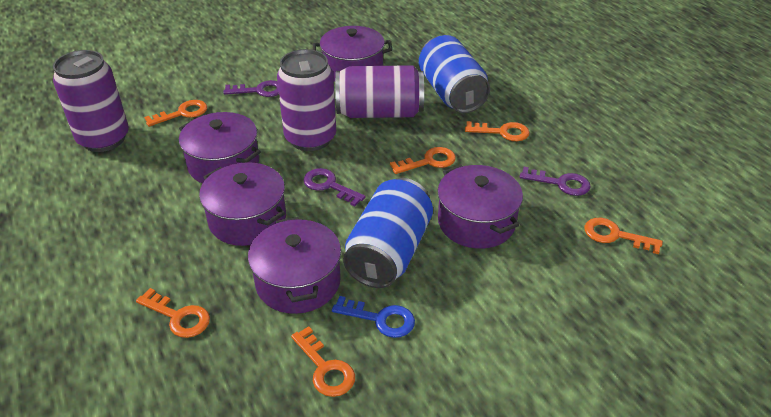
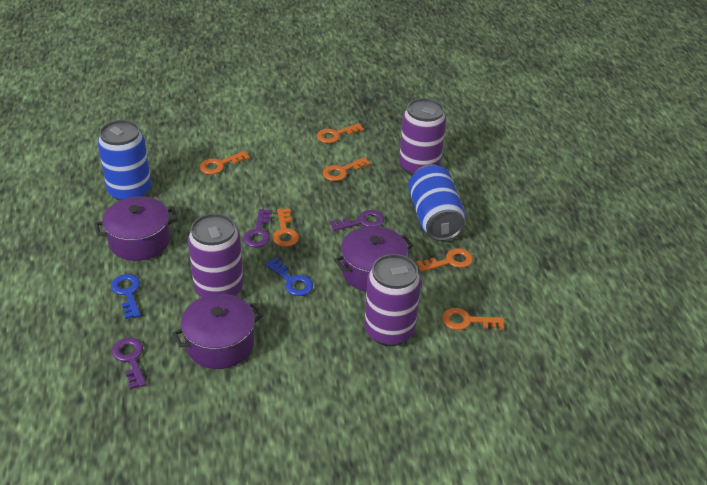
blue key: 1 -> 2
purple pot: 5 -> 3

